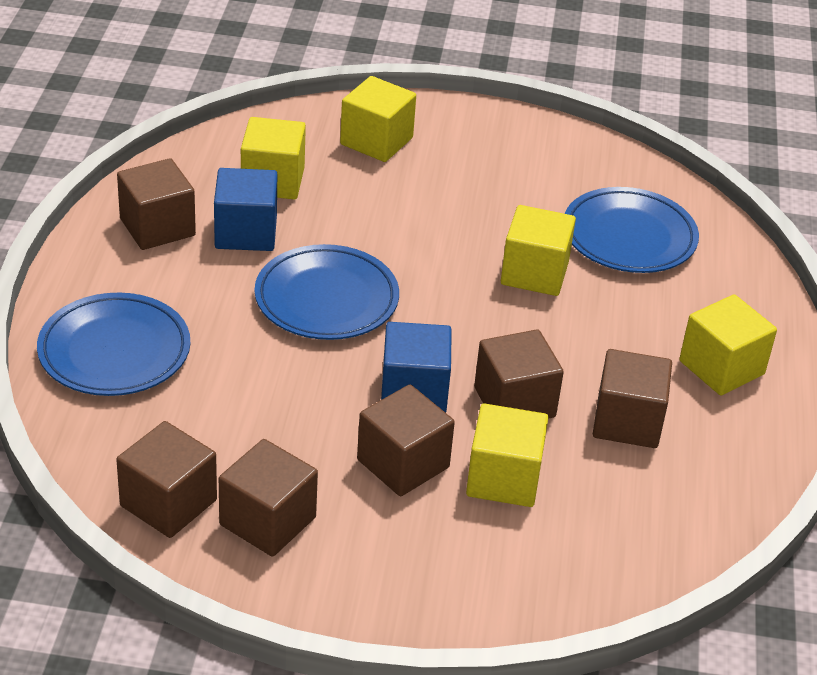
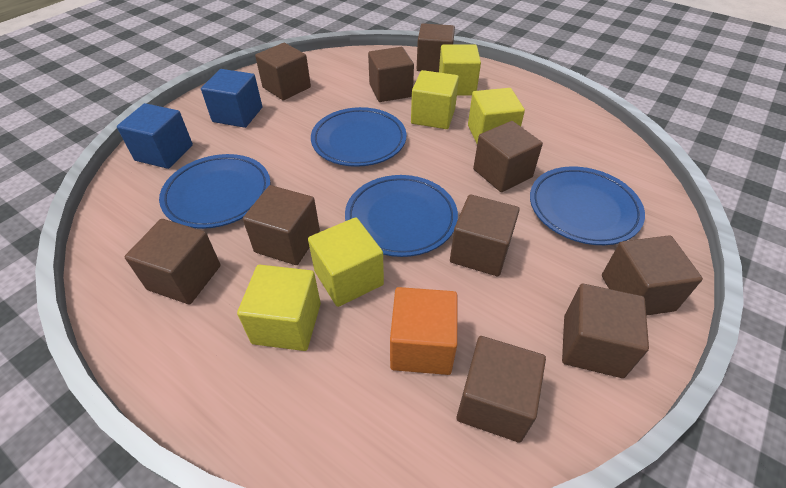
blue plate: 3 -> 4
brown cube: 6 -> 10
orange cube: 0 -> 1

